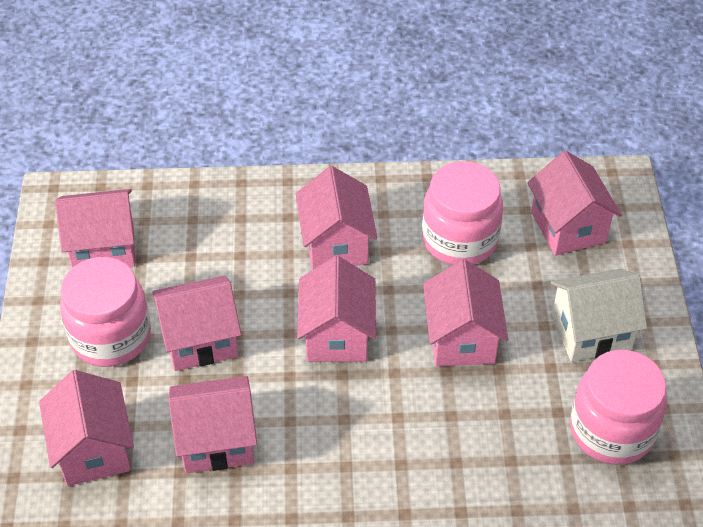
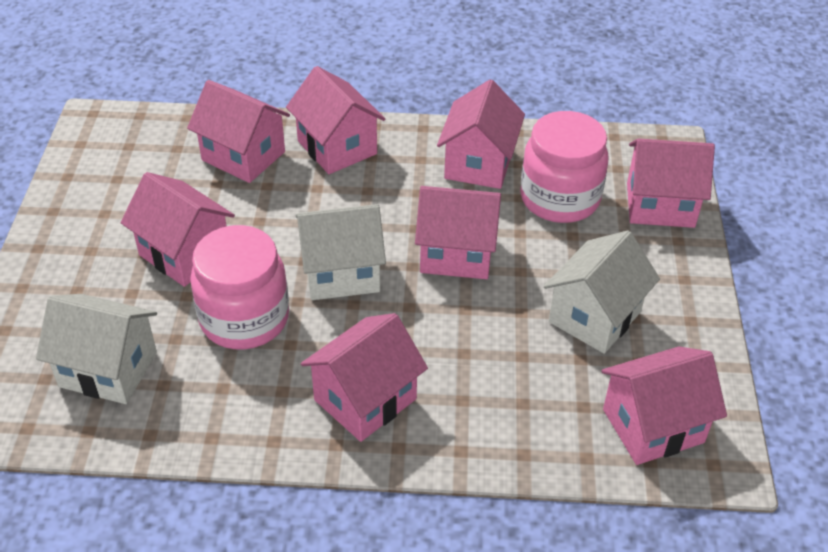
pink jar: 3 -> 2
white house: 1 -> 3

